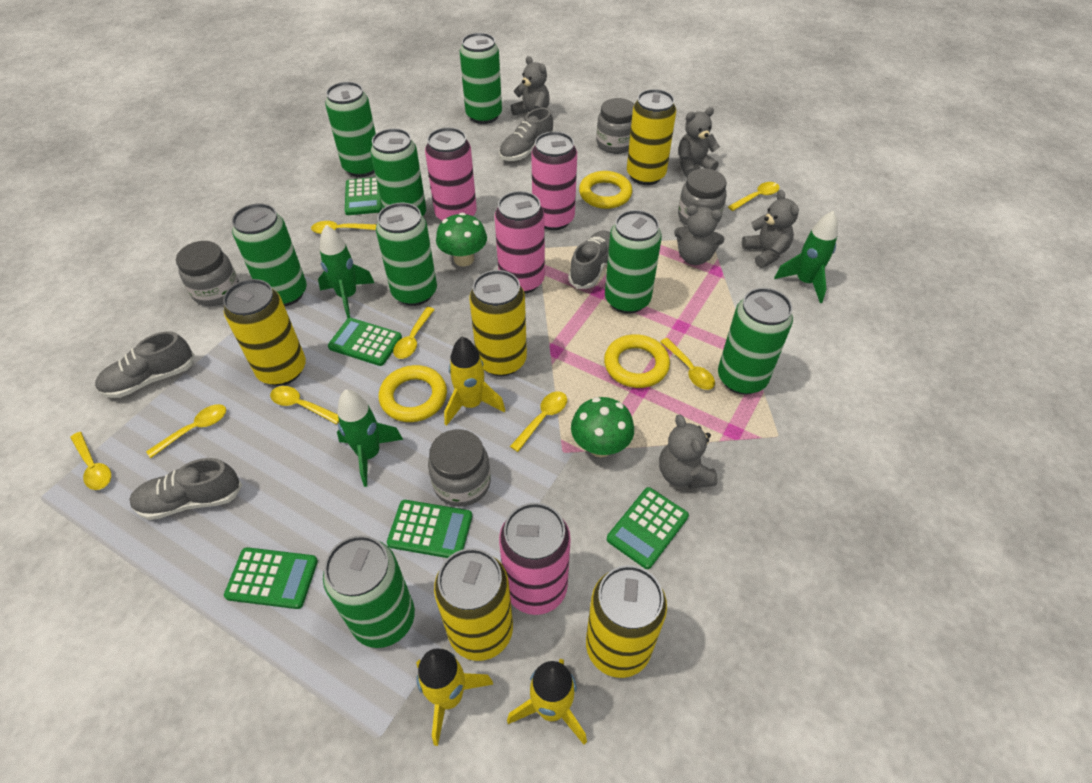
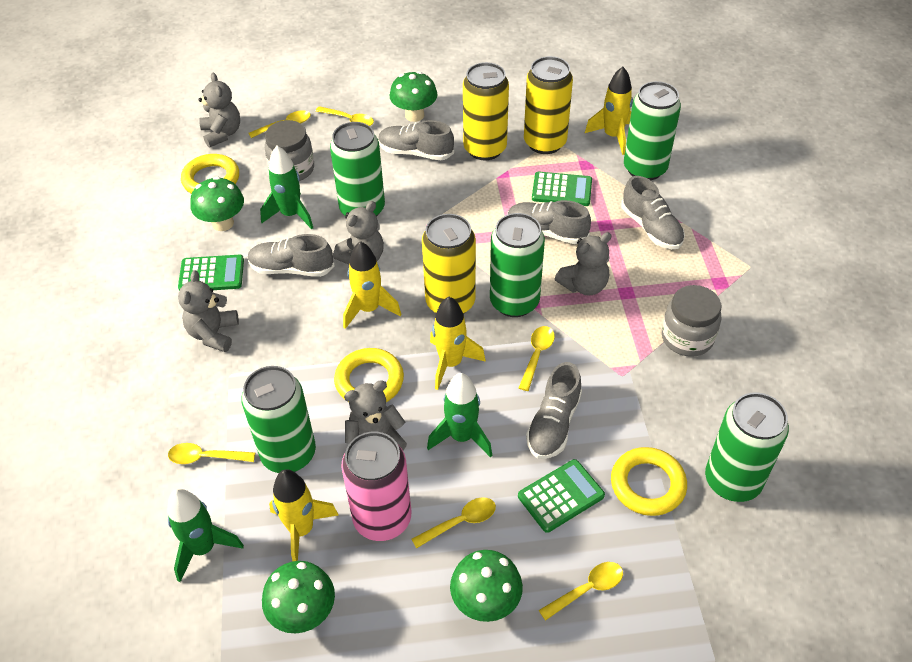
green calculator: 5 -> 3
green can: 8 -> 5
green mushroom: 2 -> 4
grey jar: 4 -> 2
grey shoe: 4 -> 5
pink can: 4 -> 1
yellow can: 5 -> 3
yellow rocket: 3 -> 4
yellow spoon: 8 -> 6

